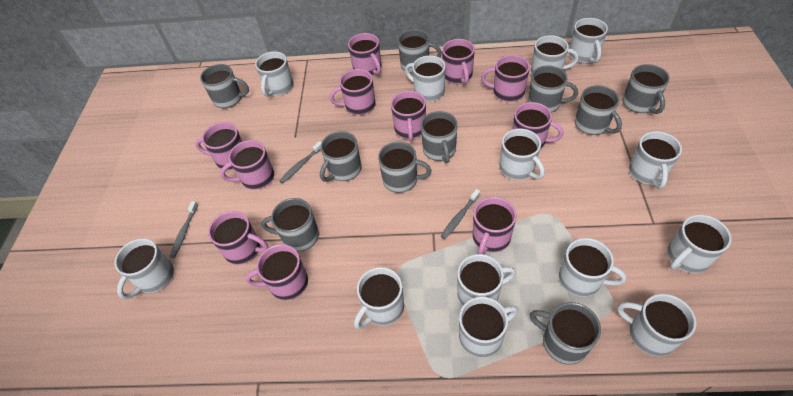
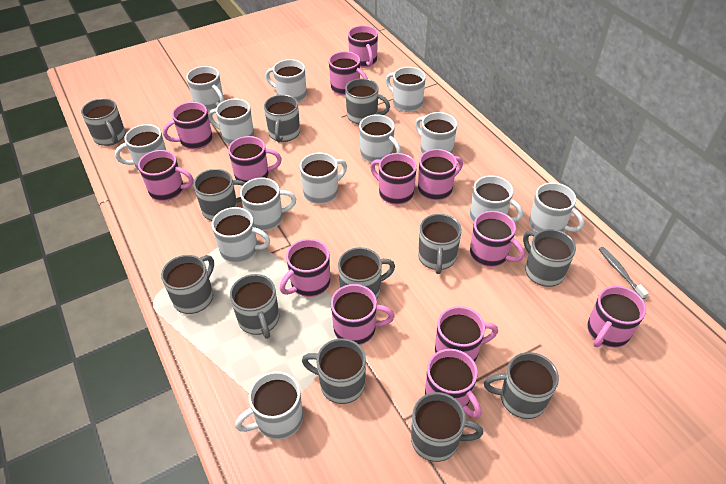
grey mug: 10 -> 12
grey toothbrush: 3 -> 1
pink mug: 11 -> 13

